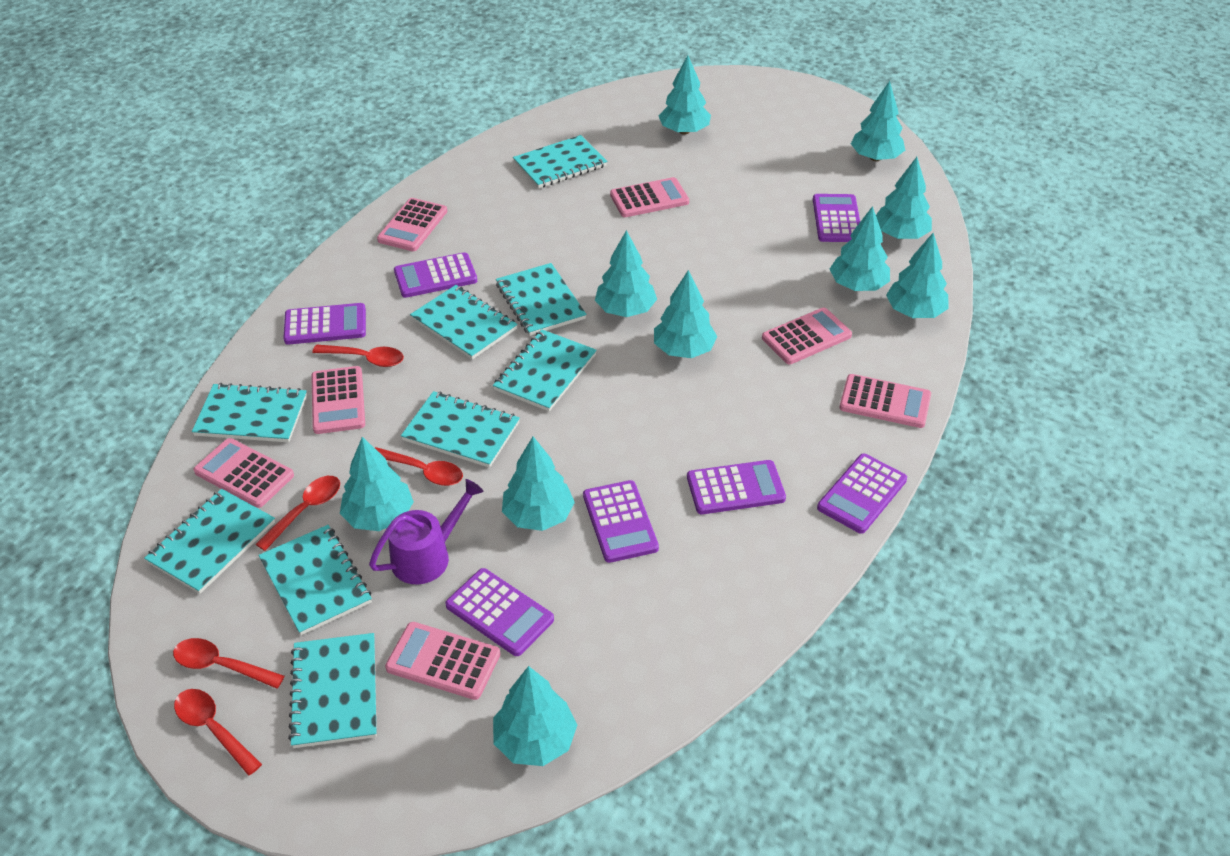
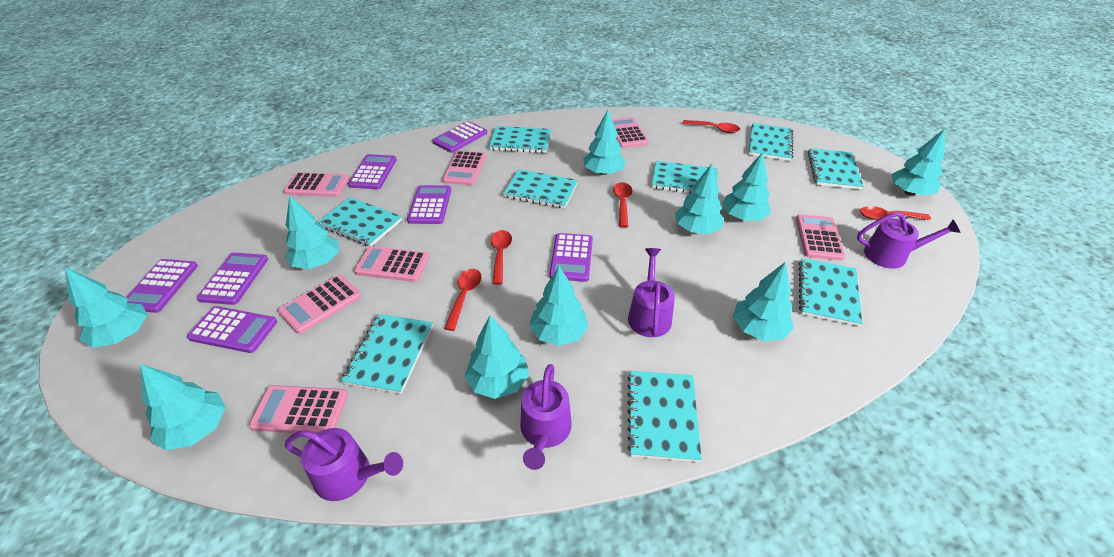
purple watering can: 1 -> 4

